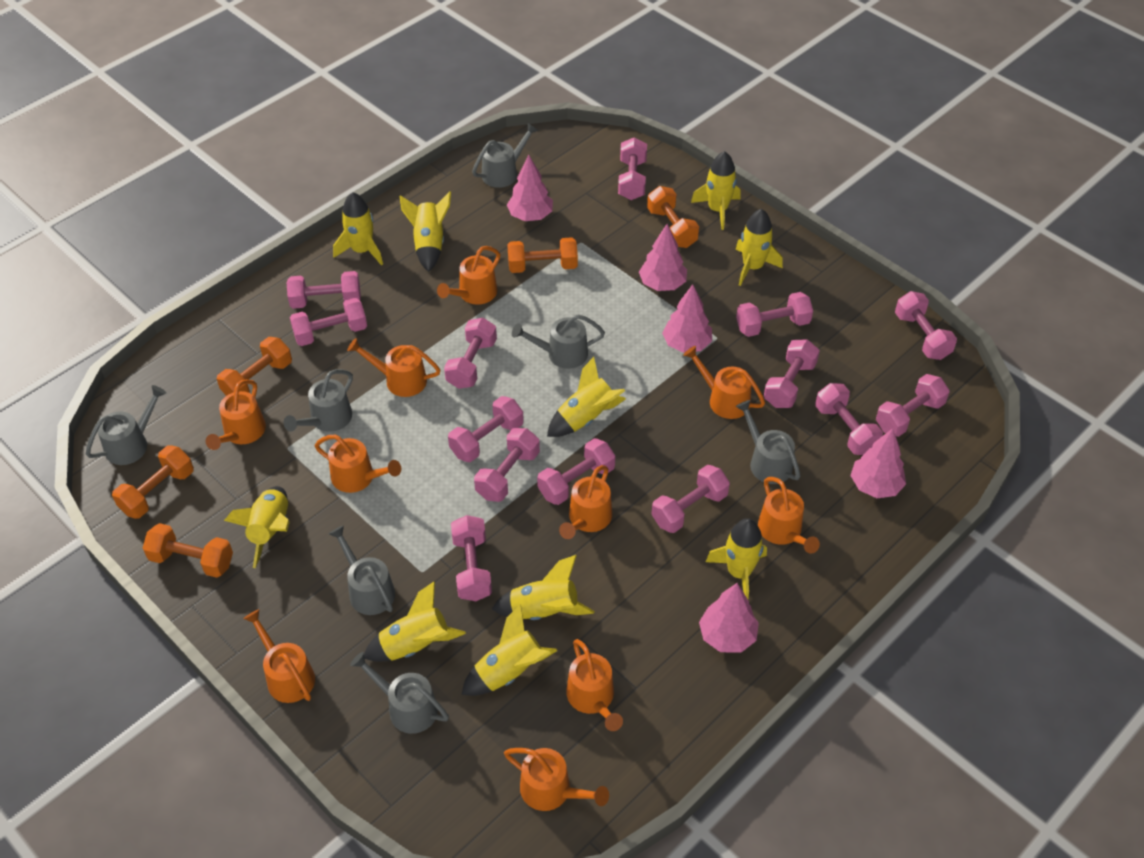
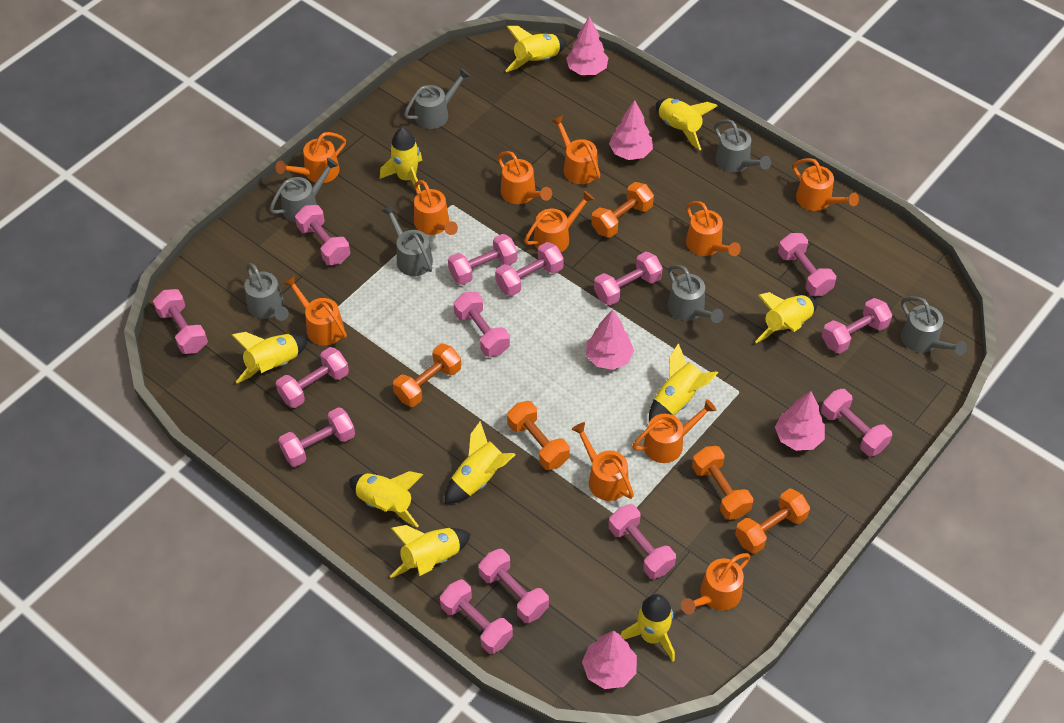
orange watering can: 10 -> 11

